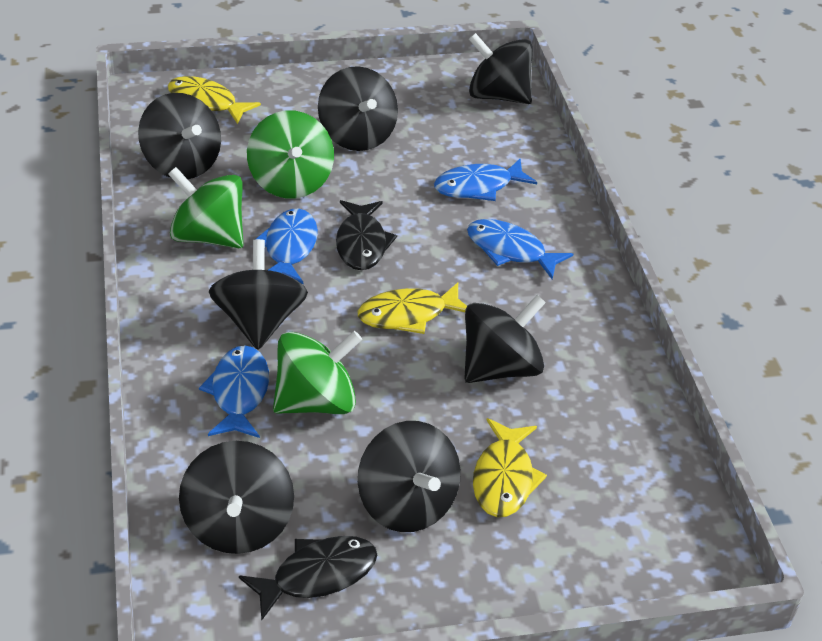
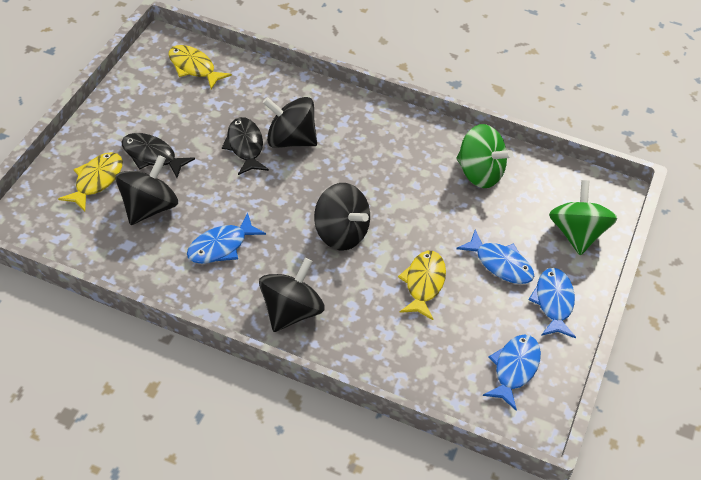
black spinning top: 7 -> 4
green spinning top: 3 -> 2

